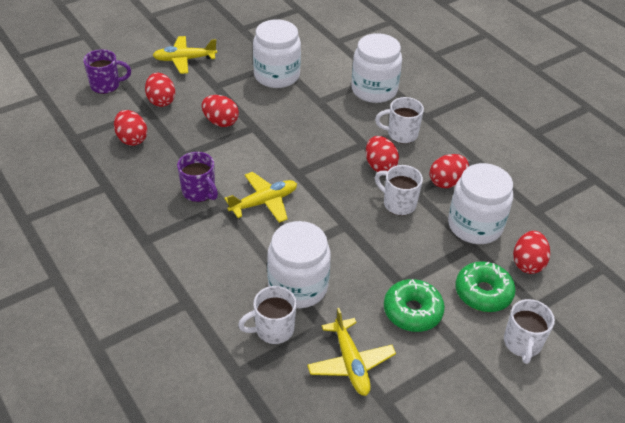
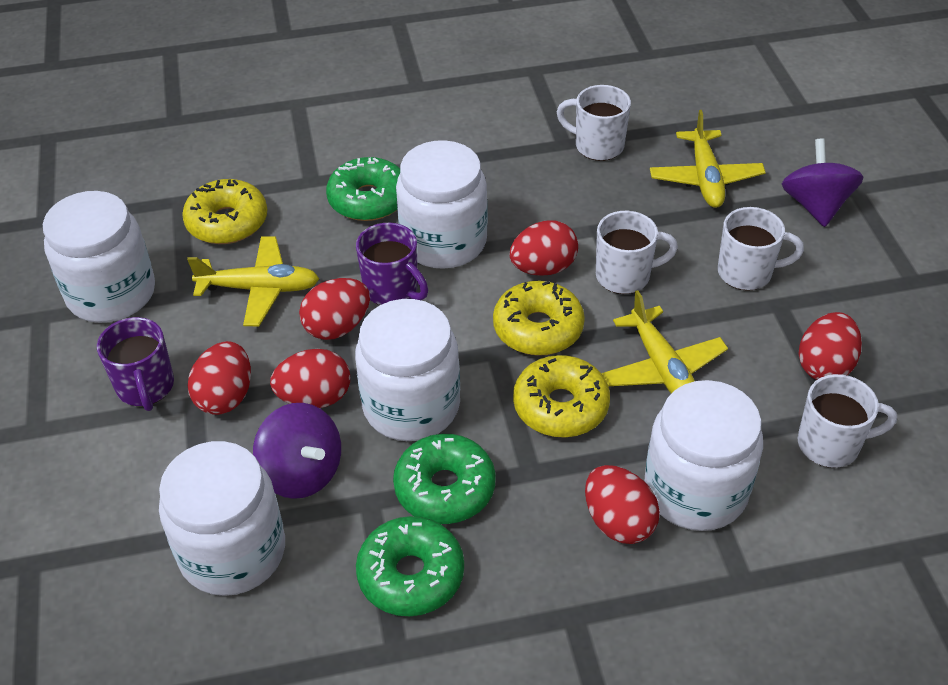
green donut: 2 -> 3
purple spinning top: 0 -> 2
white jar: 4 -> 5
yellow donut: 0 -> 3

